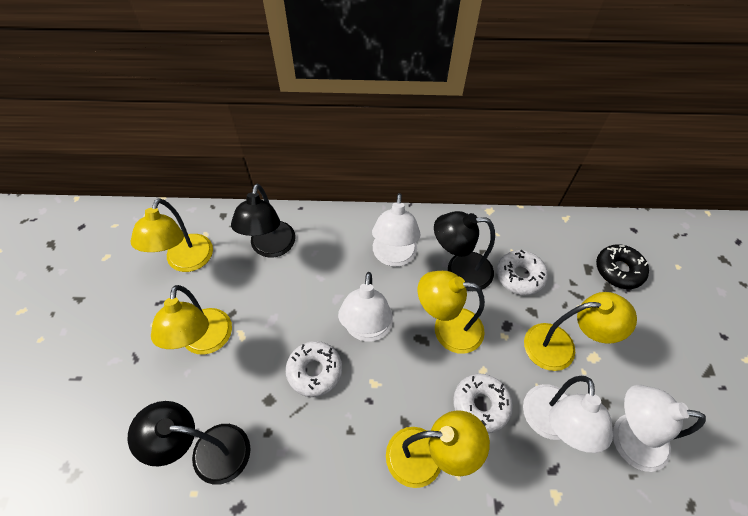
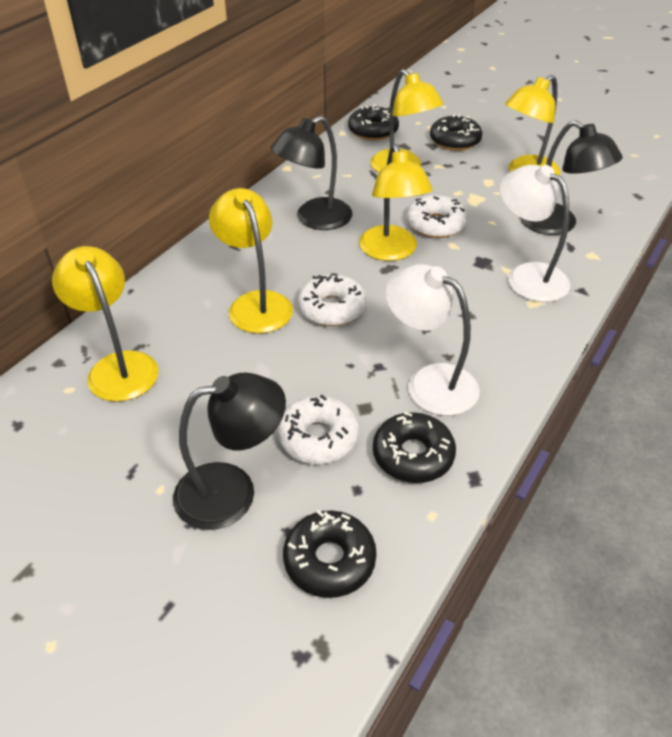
black donut: 1 -> 4
white lamp: 4 -> 2

